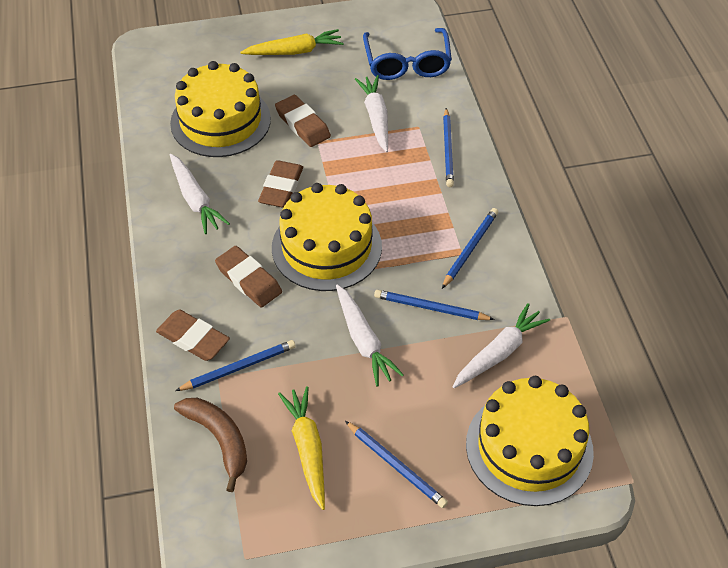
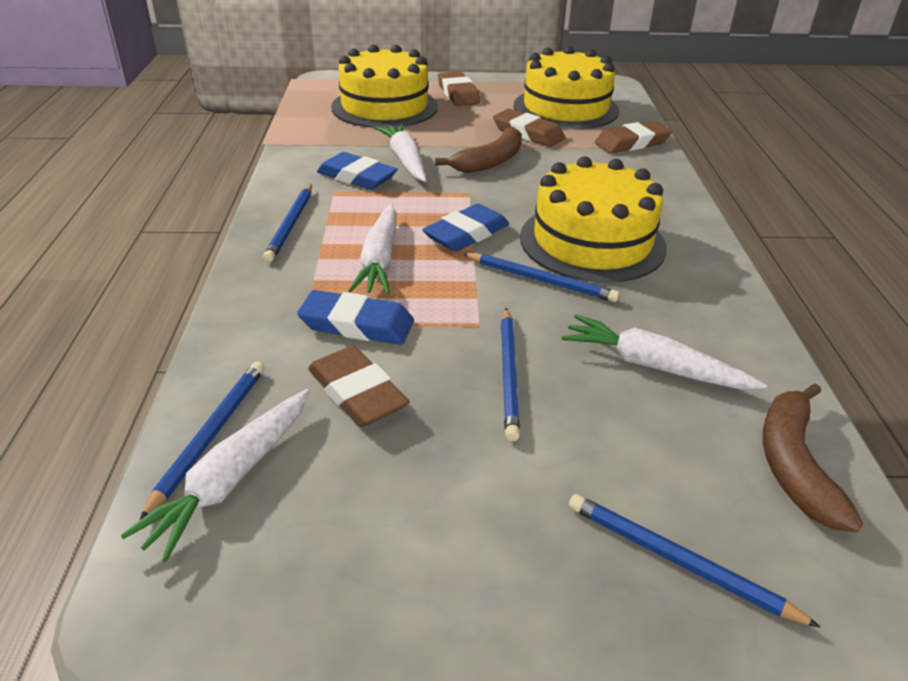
blue eraser: 0 -> 3
blue glasses: 1 -> 0
brown banana: 1 -> 2
yellow carrot: 2 -> 0

